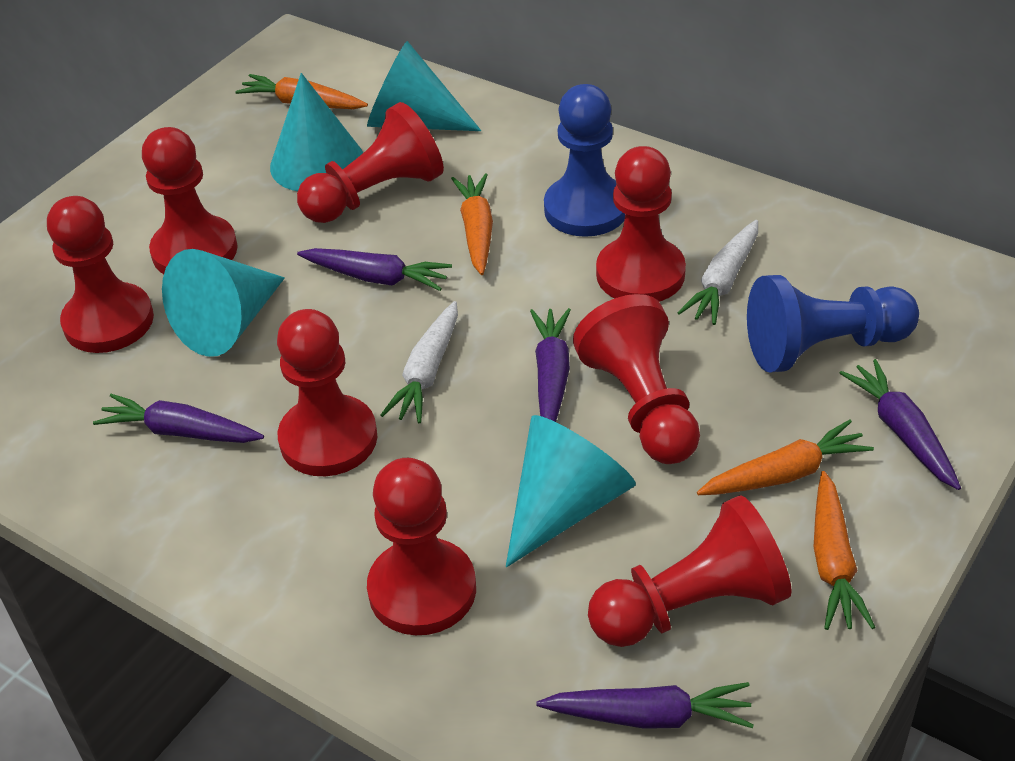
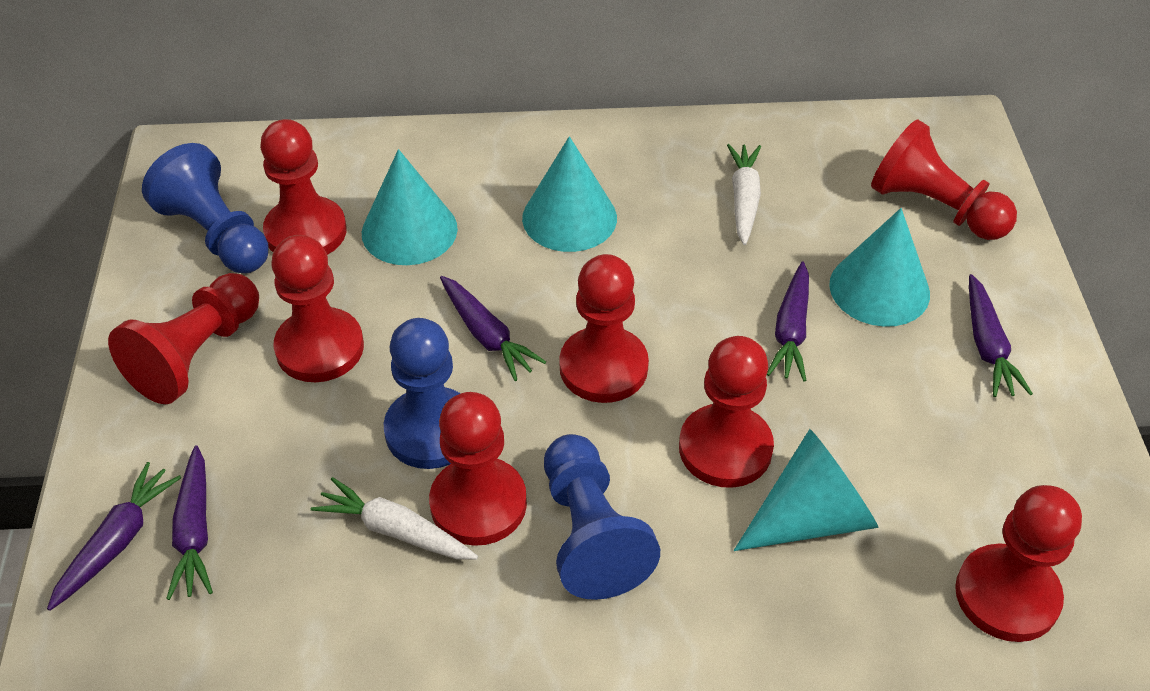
blue pawn: 2 -> 3
orange carrot: 4 -> 0

